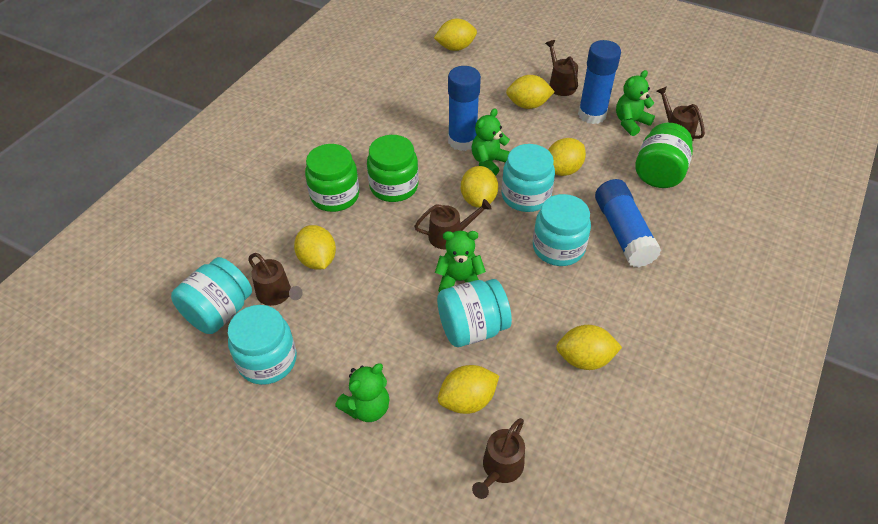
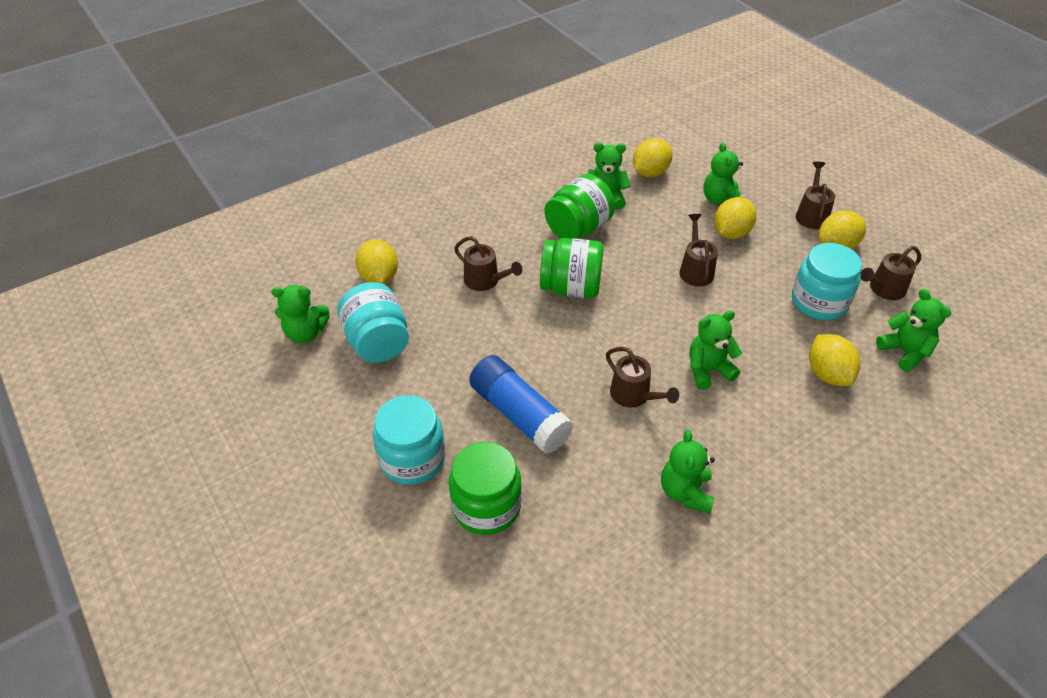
blue glue stick: 3 -> 1
green teddy bear: 4 -> 6
turquoise jar: 5 -> 3
yellow lemon: 7 -> 5

